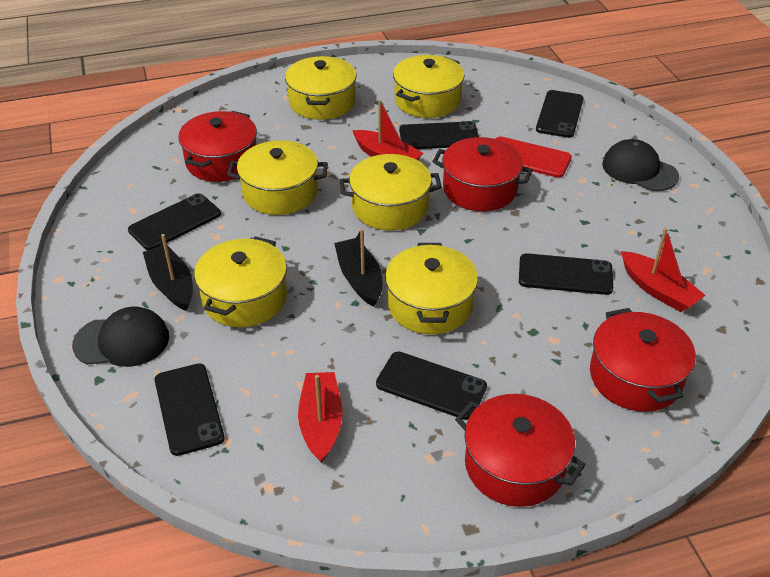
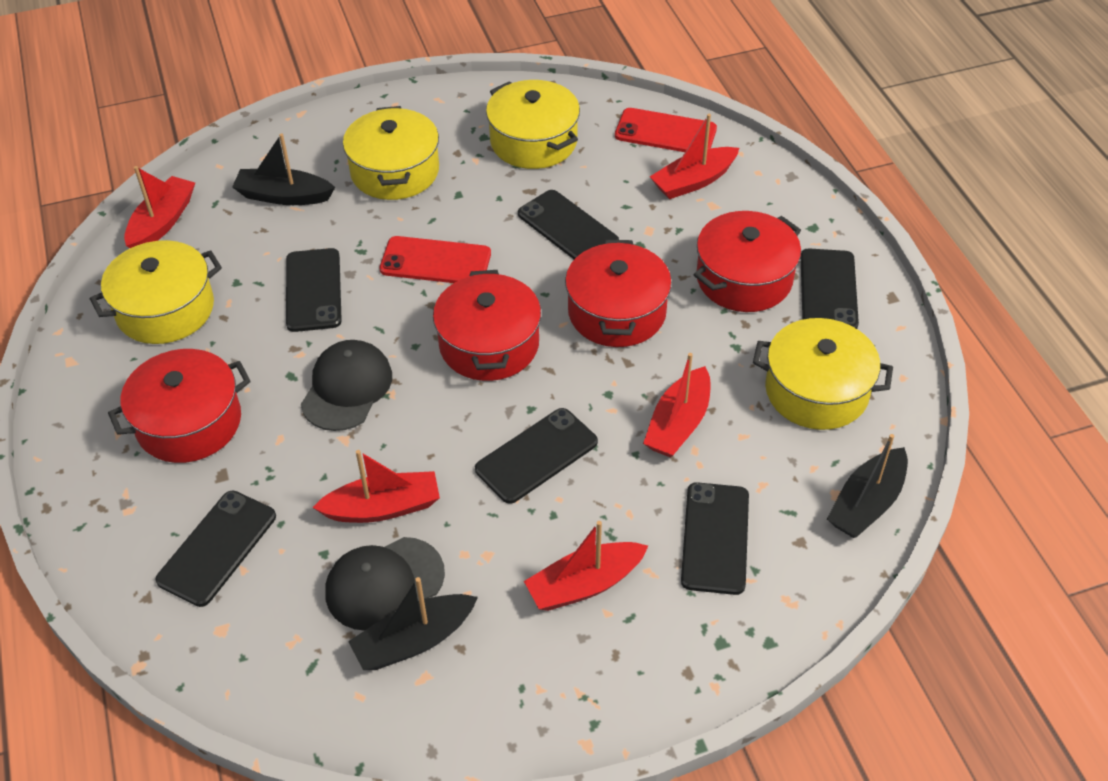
black boat: 2 -> 3
red boat: 3 -> 5
red phone: 1 -> 2
yellow pot: 6 -> 4

